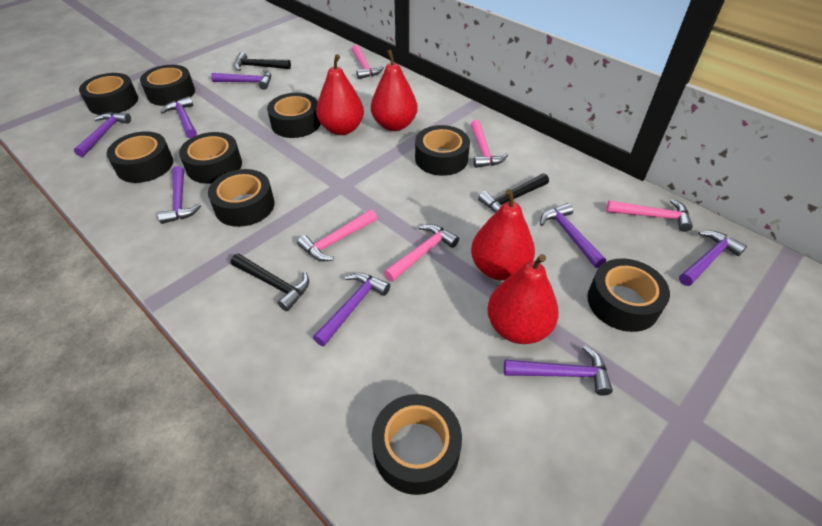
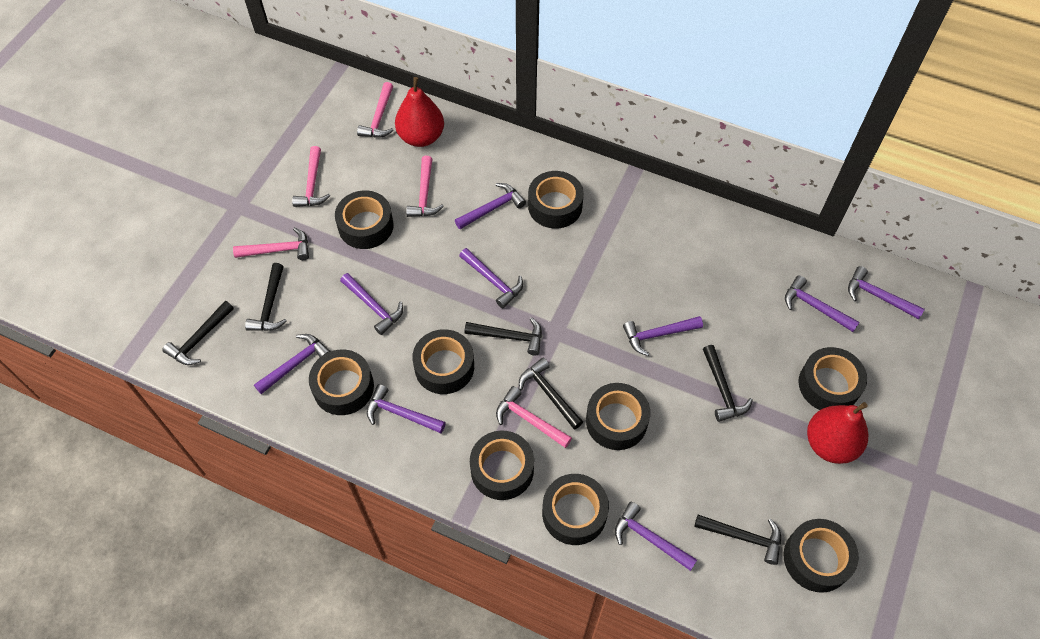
black hammer: 3 -> 6
purple hammer: 8 -> 9
red pear: 4 -> 2

